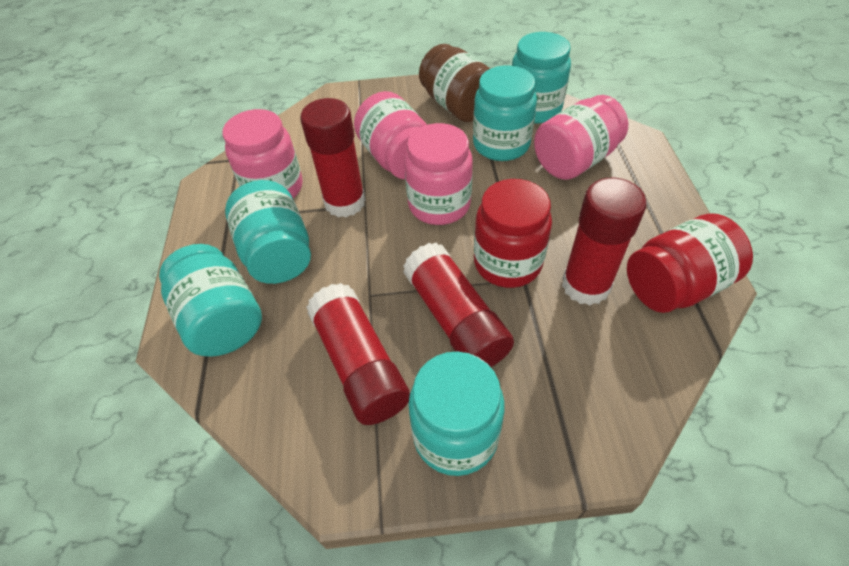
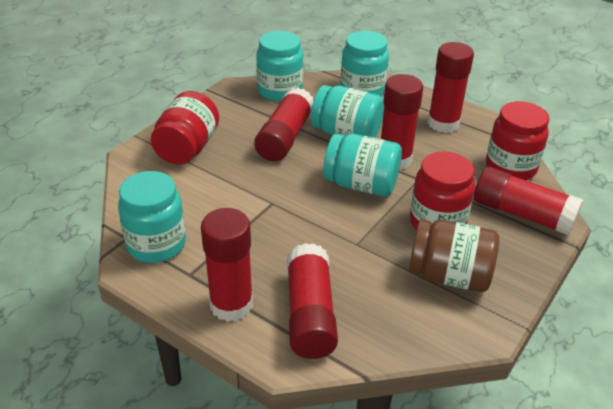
pink jar: 4 -> 0
red glue stick: 4 -> 6
red jar: 2 -> 3

